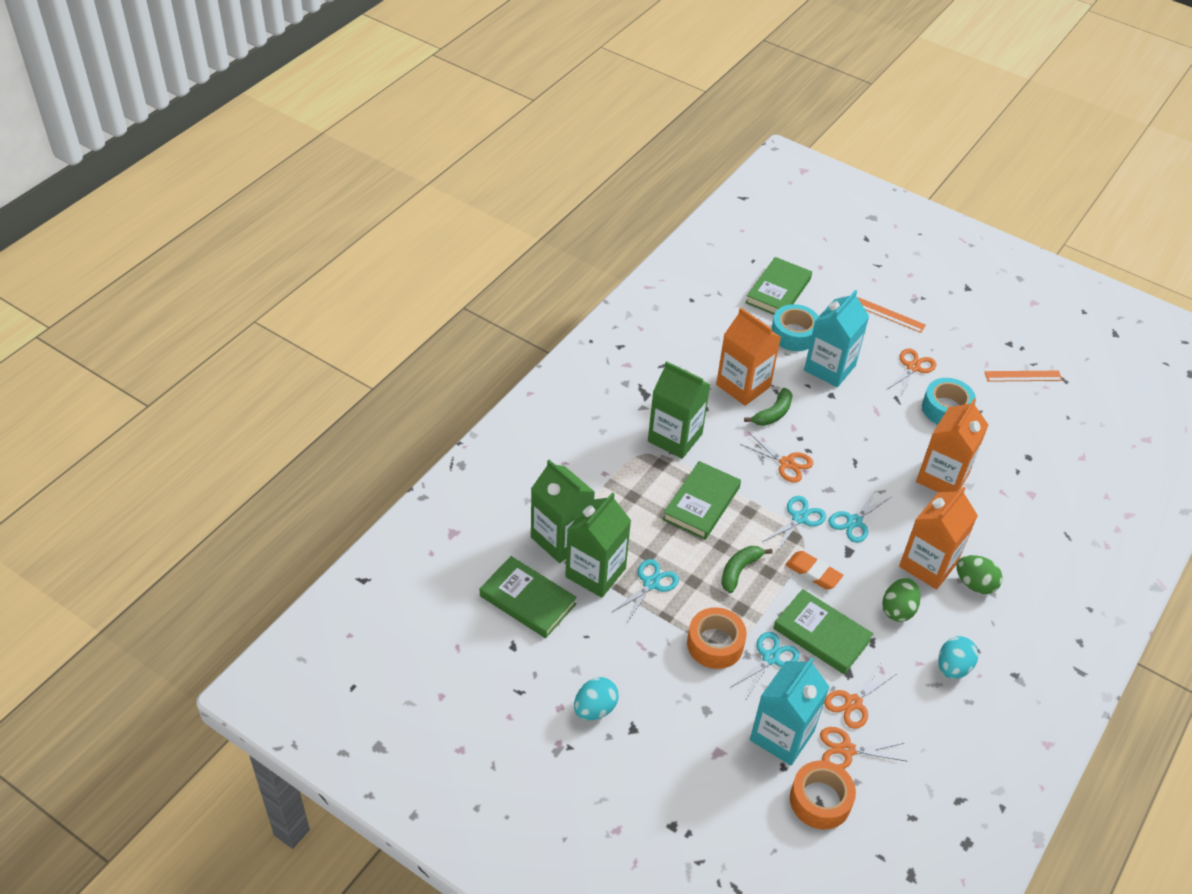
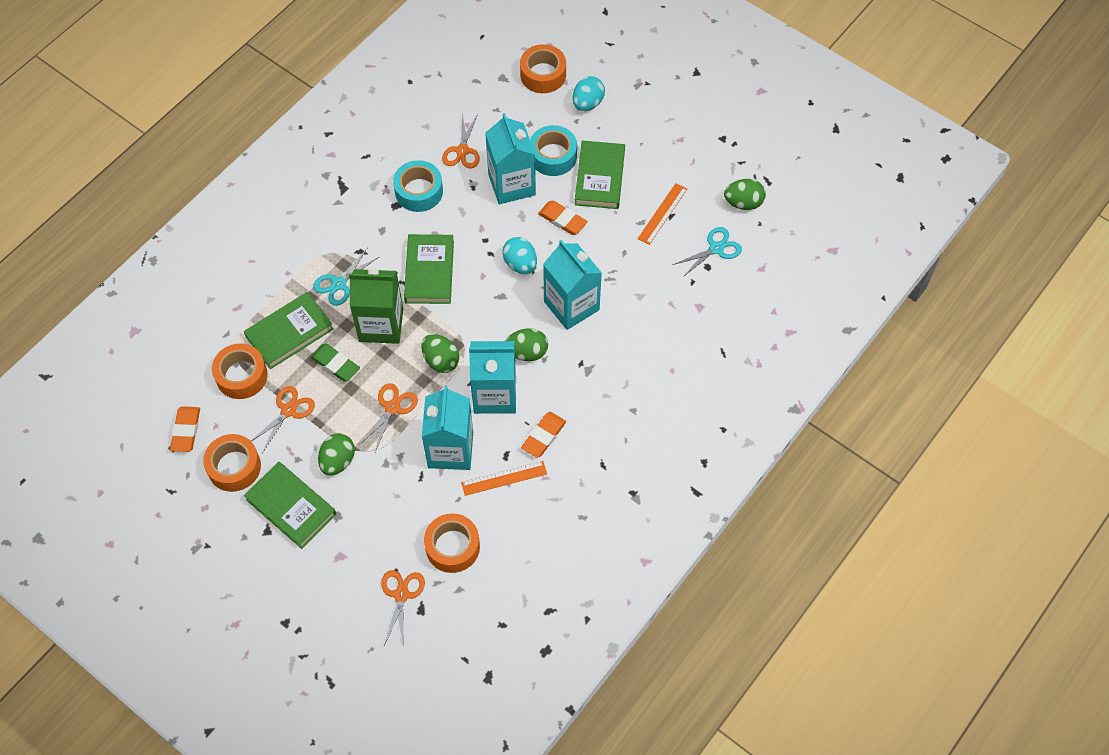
green banana: 2 -> 0
green carton: 3 -> 1
green egg: 2 -> 4
green eraser: 0 -> 1
orange carton: 3 -> 0
orange eraser: 1 -> 3
orange tape: 2 -> 4
turquoise carton: 2 -> 4
turquoise scissors: 4 -> 2

